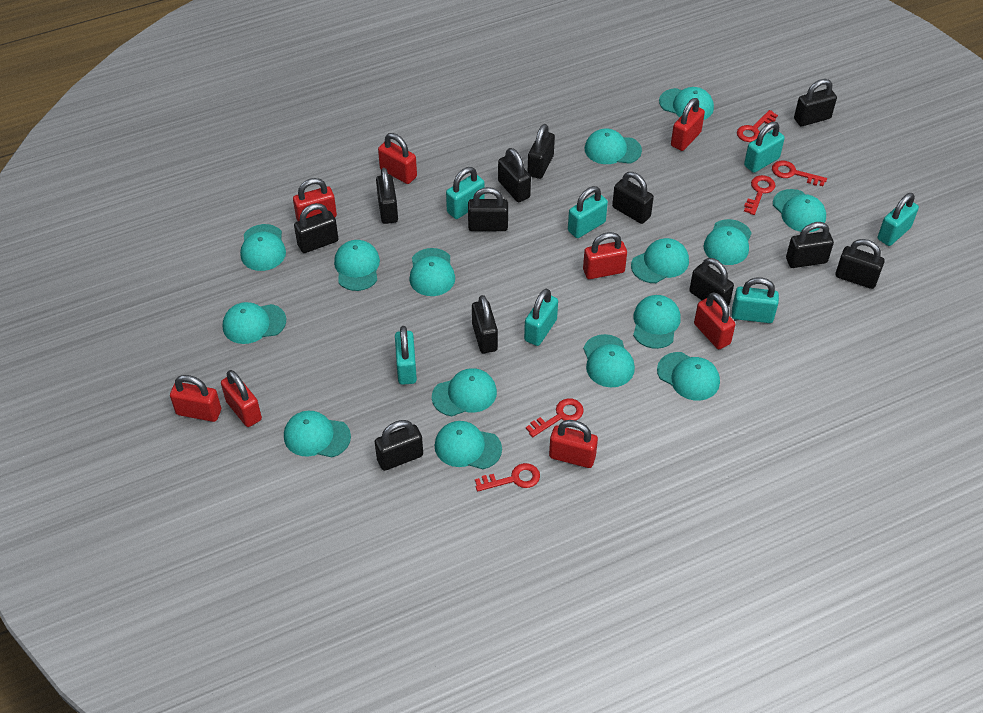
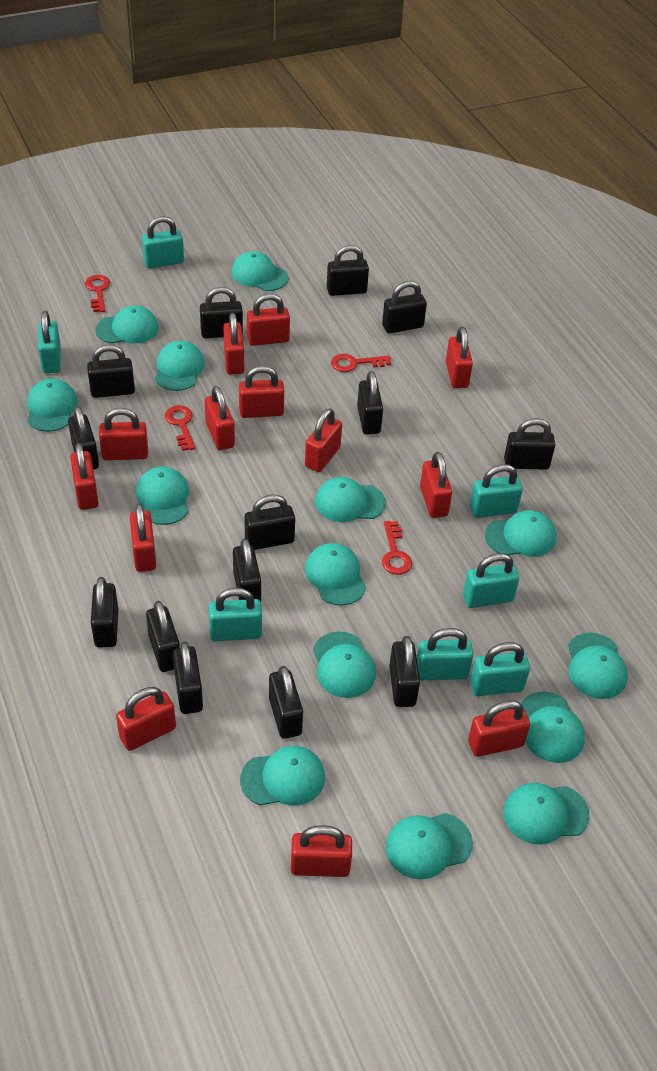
black padlock: 12 -> 14
red key: 5 -> 4
red padlock: 8 -> 13
turquoise cap: 15 -> 14

